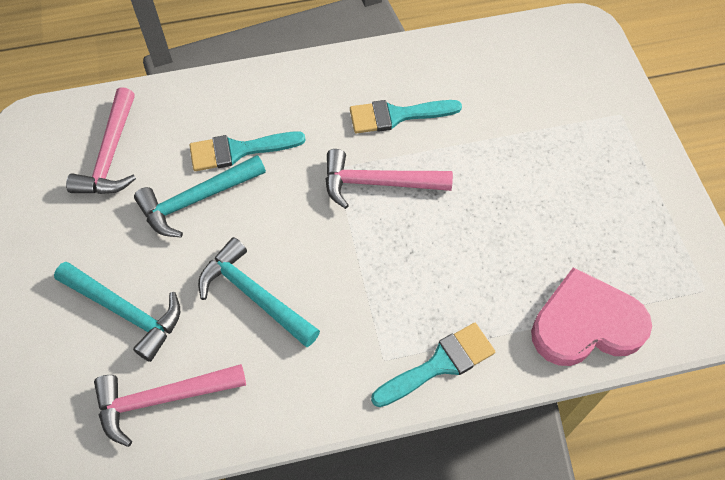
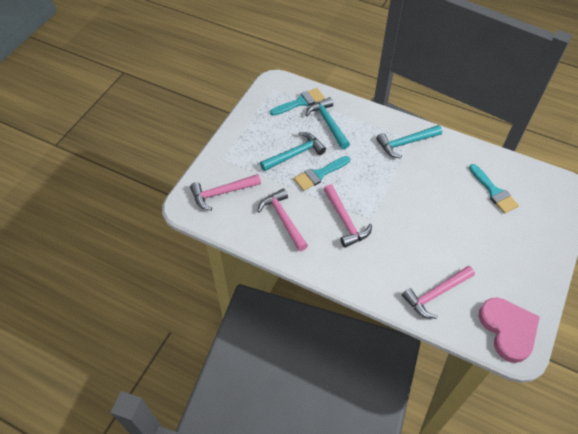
pink hammer: 3 -> 4

